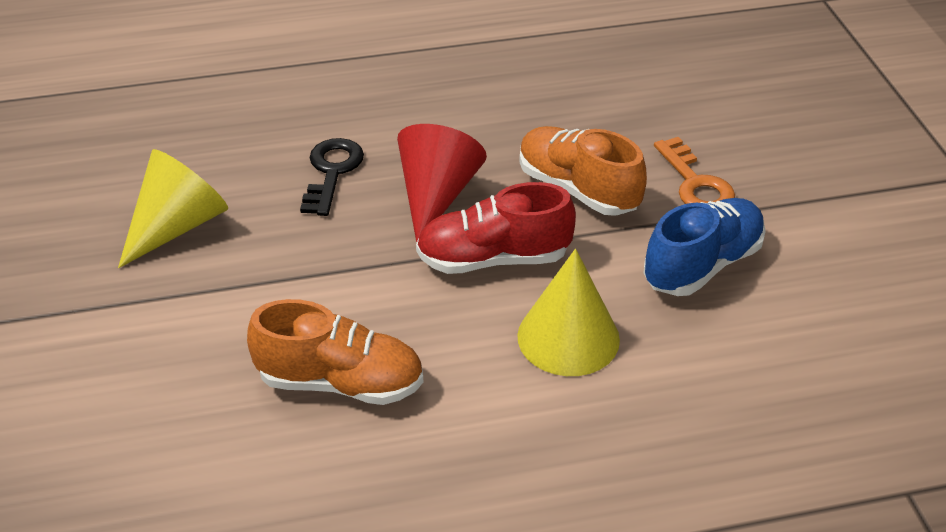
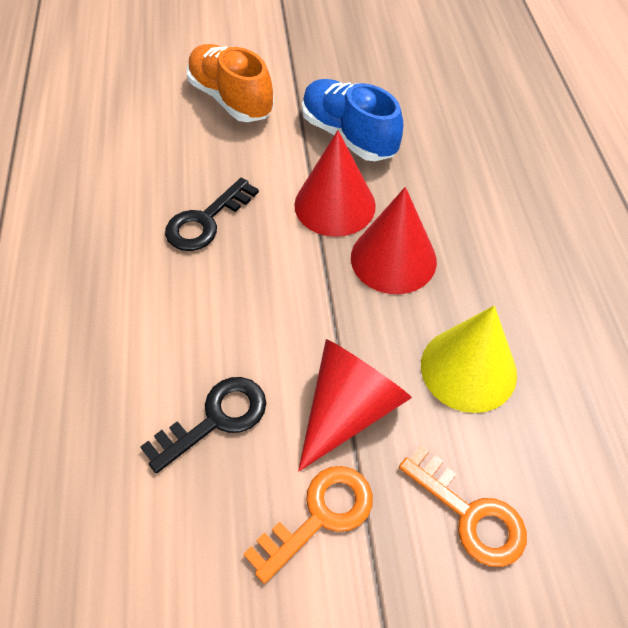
black key: 1 -> 2
orange key: 1 -> 2
orange shoe: 2 -> 1
red cone: 1 -> 3
red shoe: 1 -> 0
yellow cone: 2 -> 1

